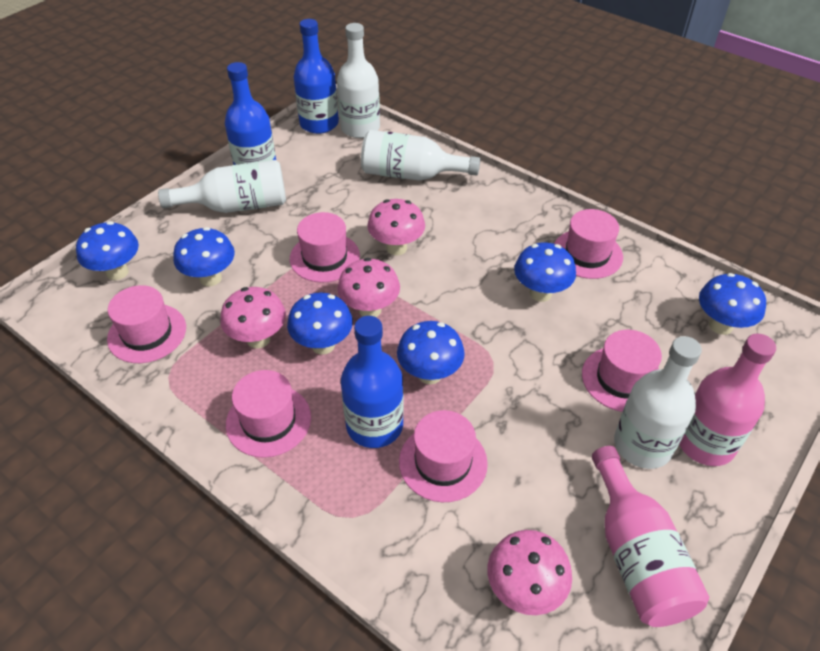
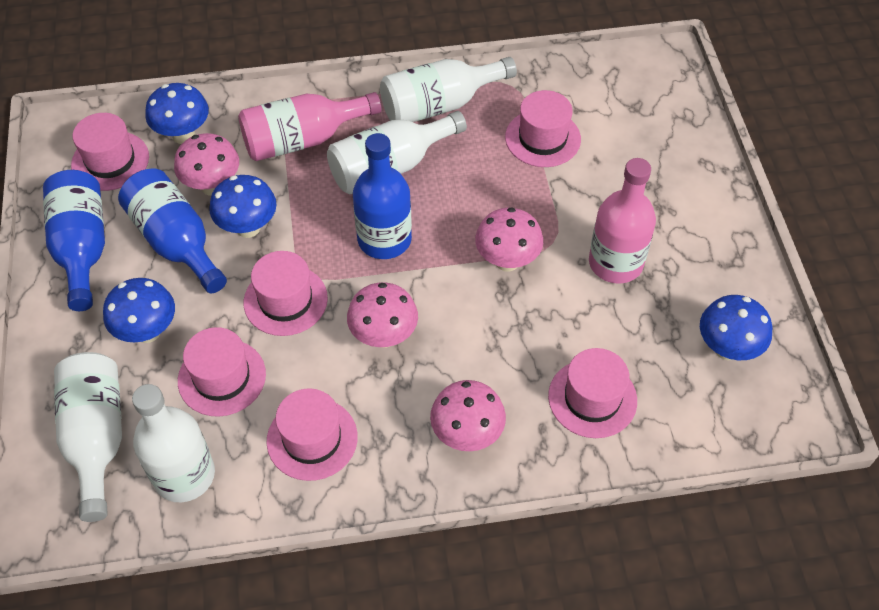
blue mushroom: 6 -> 4

